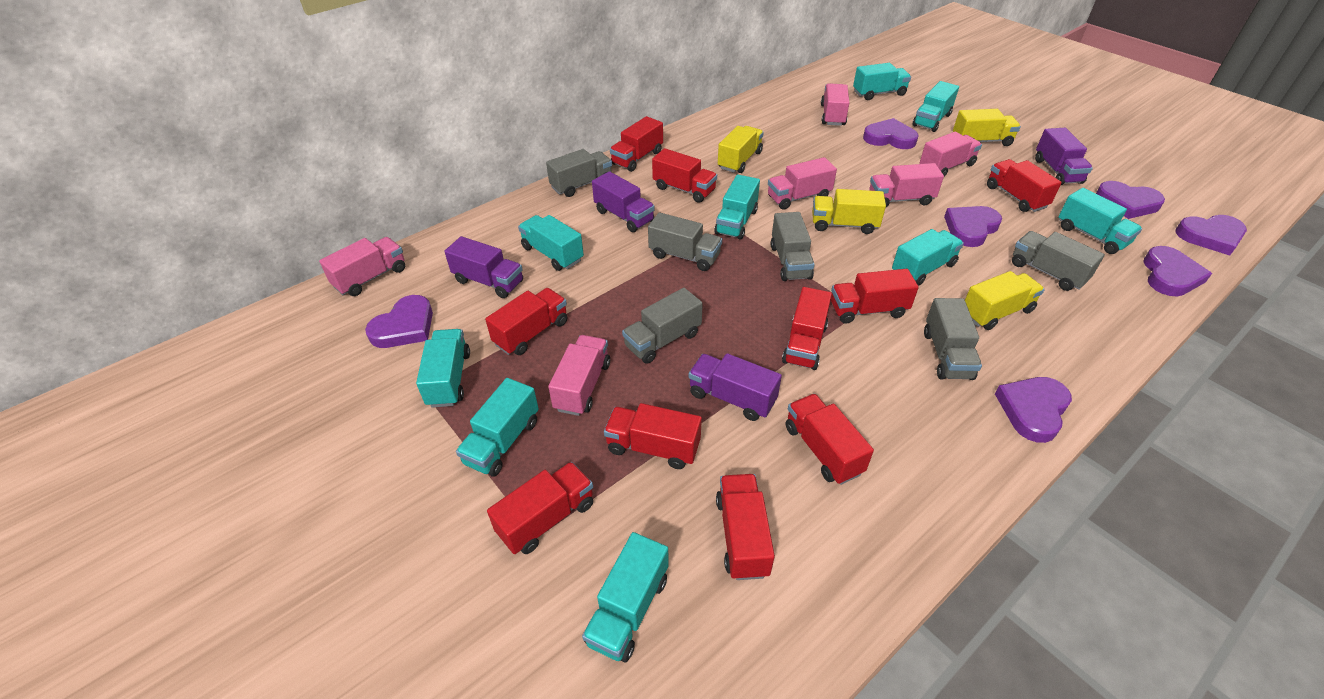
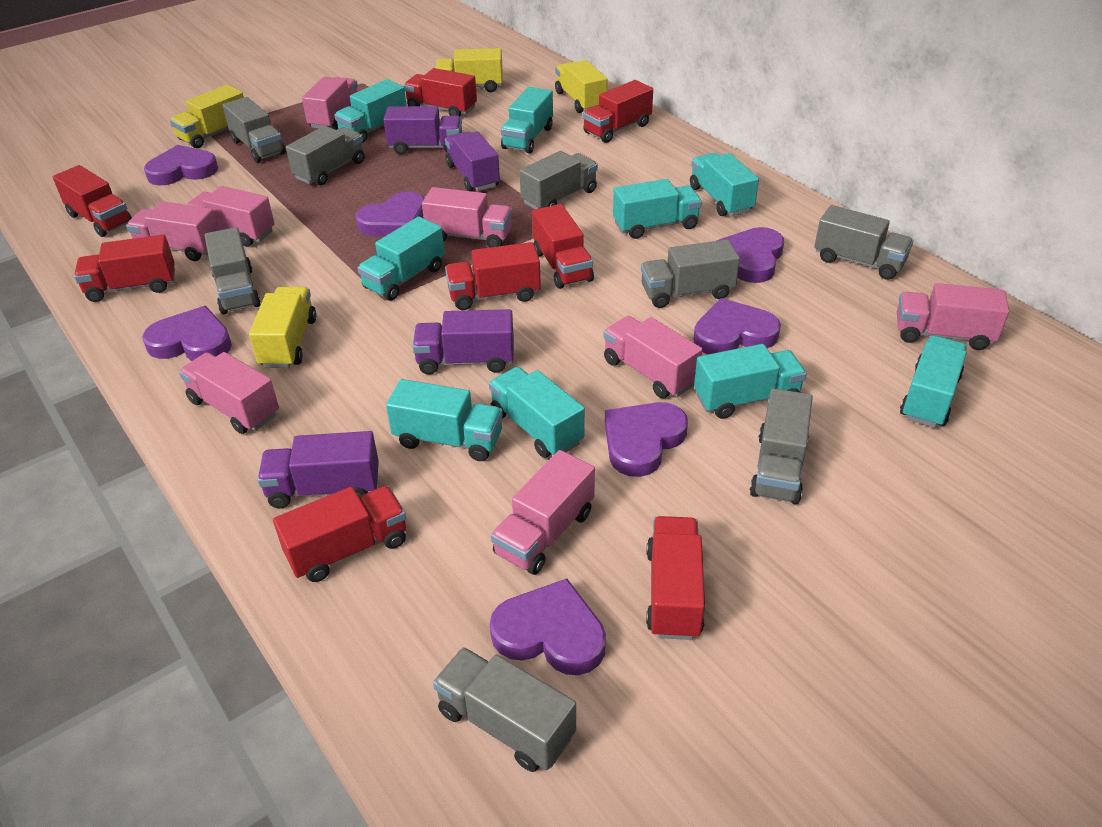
grey truck: 6 -> 8
pink truck: 6 -> 8
red truck: 10 -> 8

